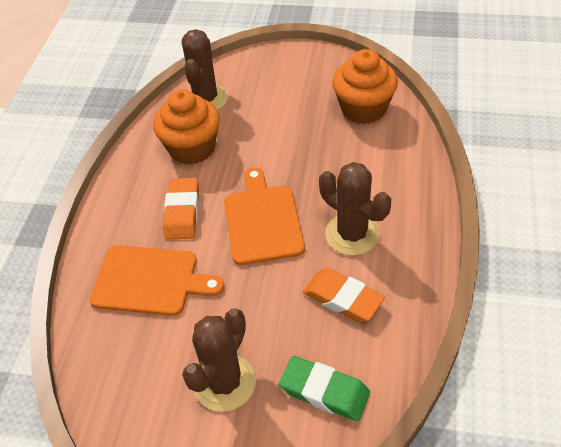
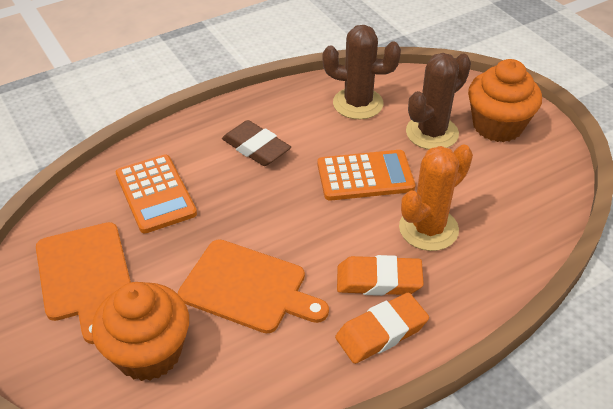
brown cactus: 3 -> 2
brown eraser: 0 -> 1
green eraser: 1 -> 0
orange cactus: 0 -> 1
orange calculator: 0 -> 2

